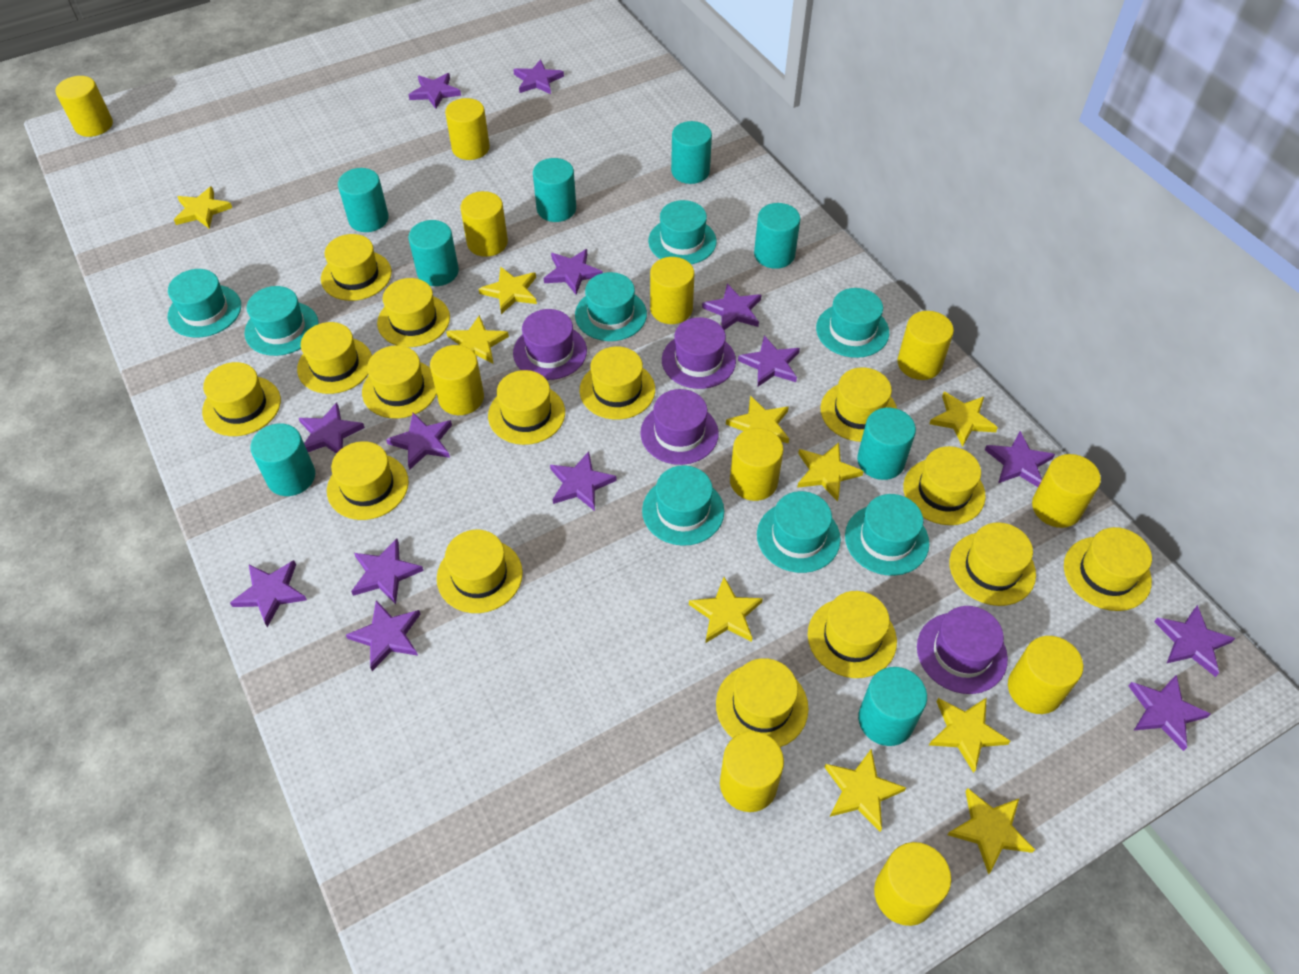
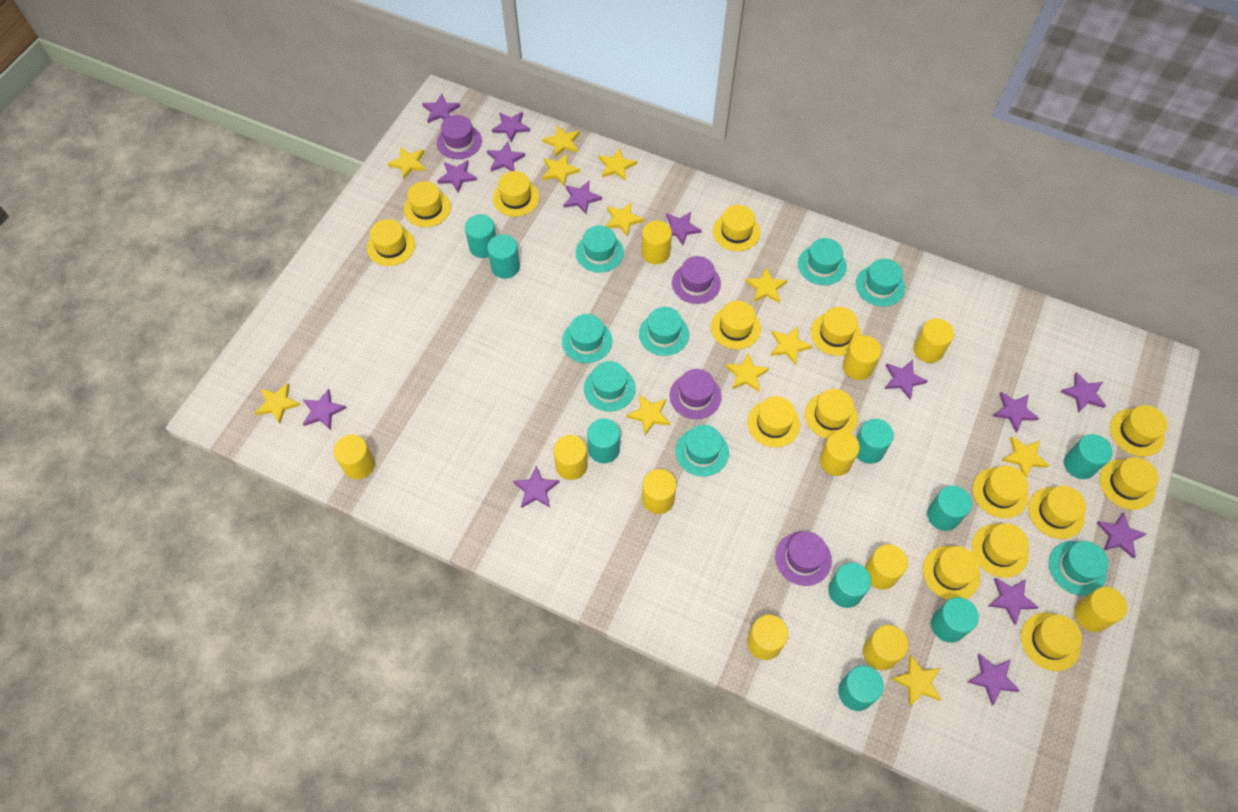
turquoise cylinder: 8 -> 9
yellow star: 10 -> 12

